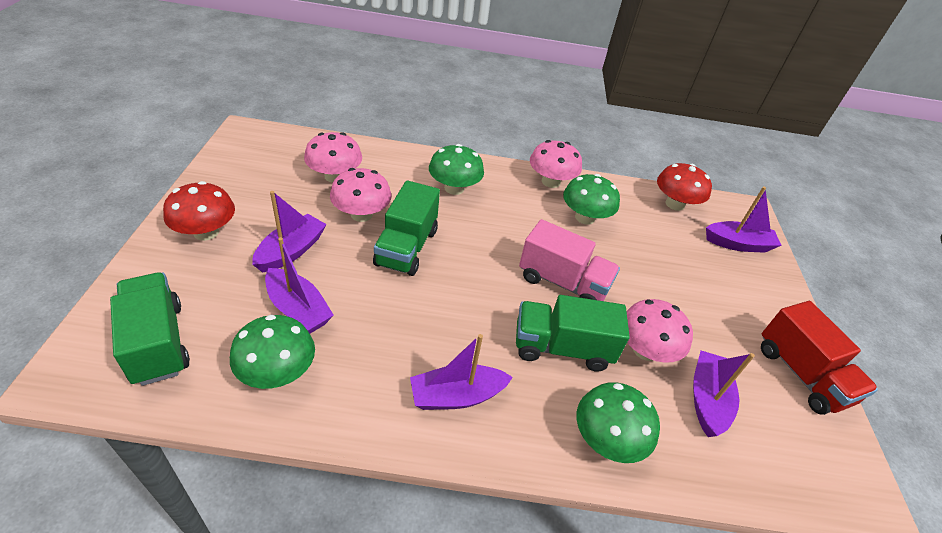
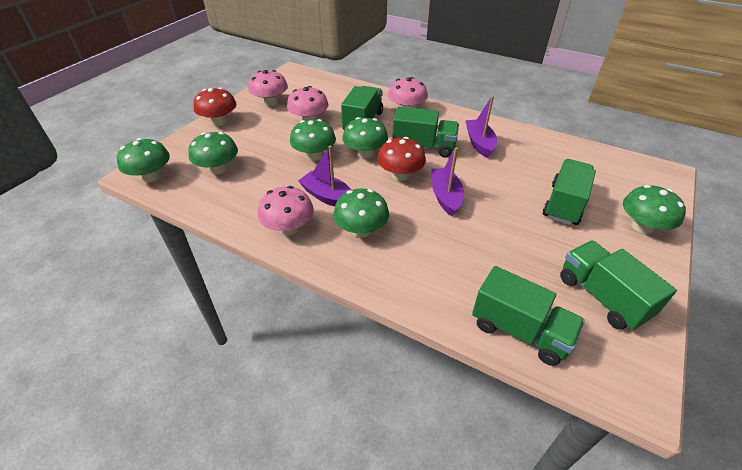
green mushroom: 4 -> 6
green truck: 3 -> 5
pink truck: 1 -> 0
purple boat: 5 -> 3
red truck: 1 -> 0

